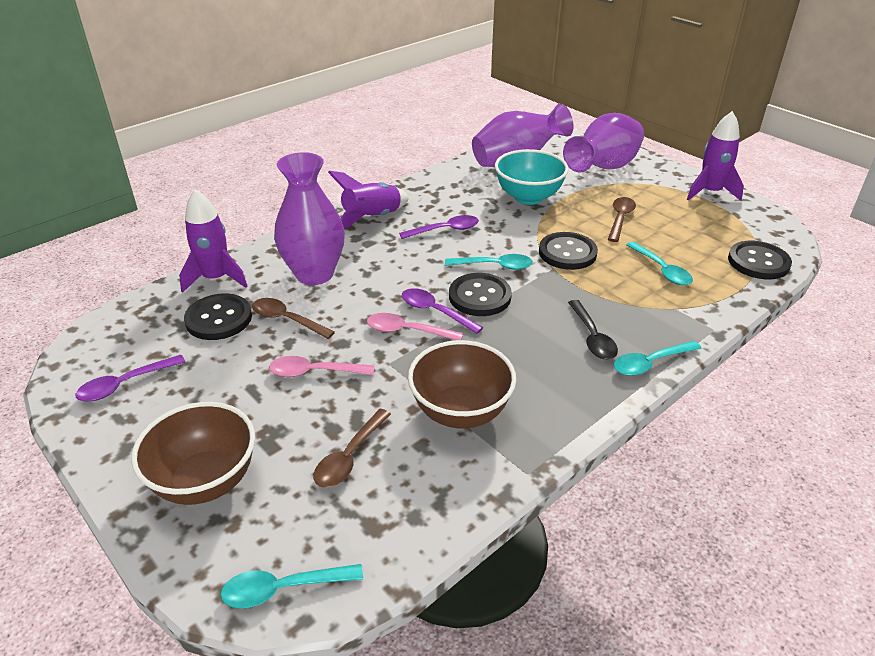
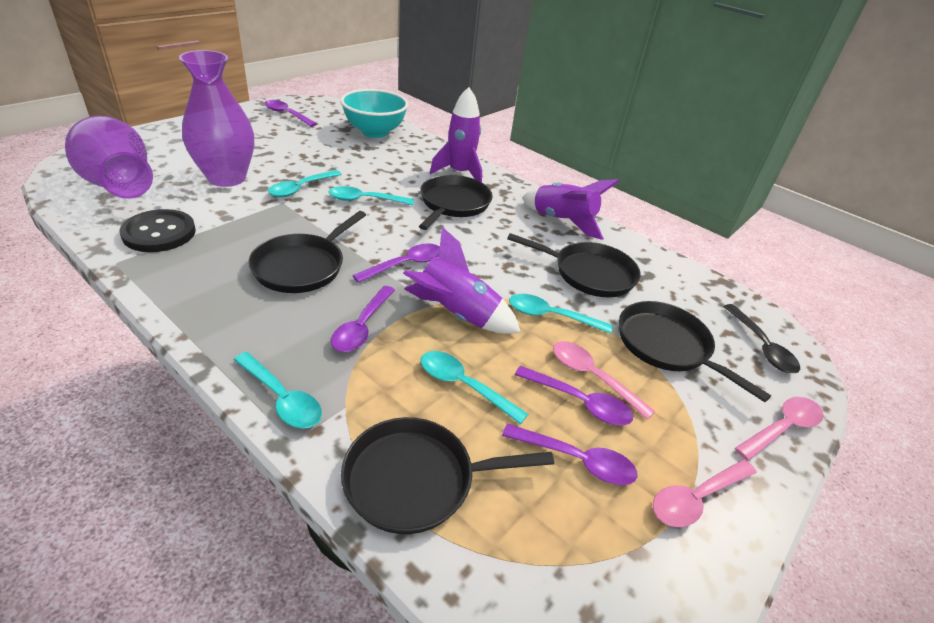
black button: 4 -> 1
black pan: 0 -> 5
brown bowl: 2 -> 0
brown spoon: 3 -> 0
pink spoon: 2 -> 3
purple spoon: 3 -> 5
purple vase: 3 -> 2
turquoise spoon: 4 -> 5

